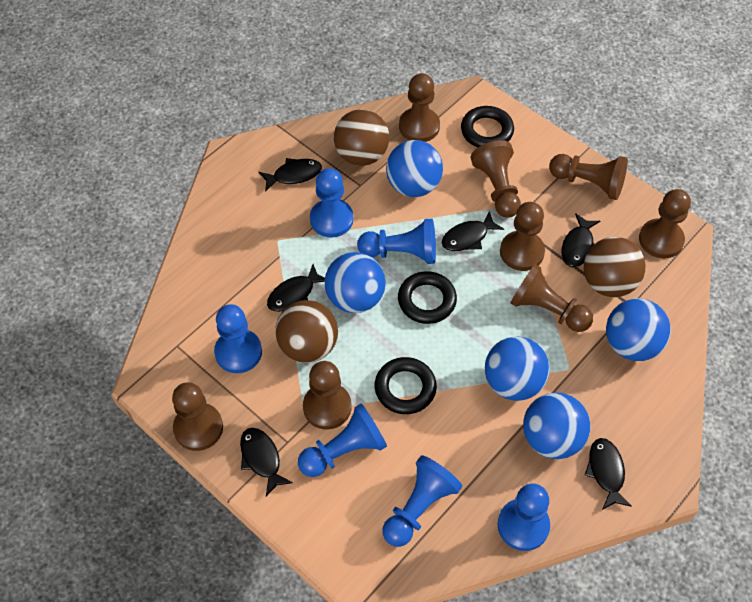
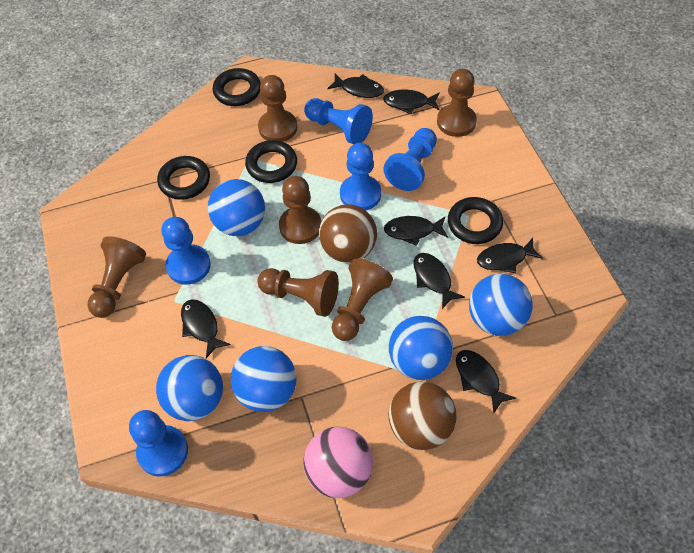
black fish: 6 -> 7
black ring: 3 -> 4
blue pawn: 6 -> 5
brown ball: 3 -> 2
brown pawn: 8 -> 6
pink ball: 0 -> 1

